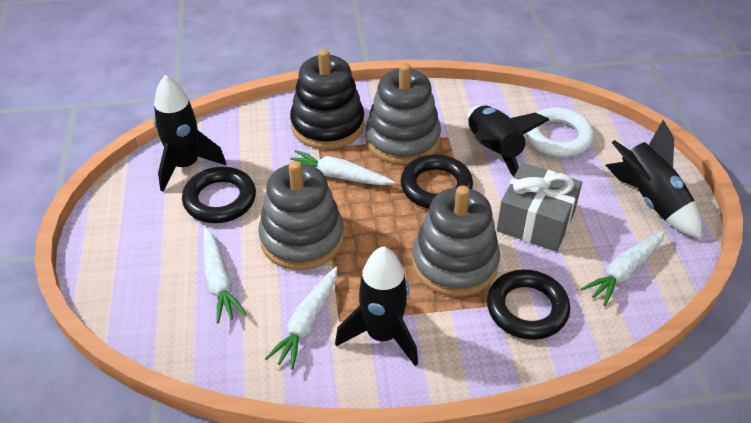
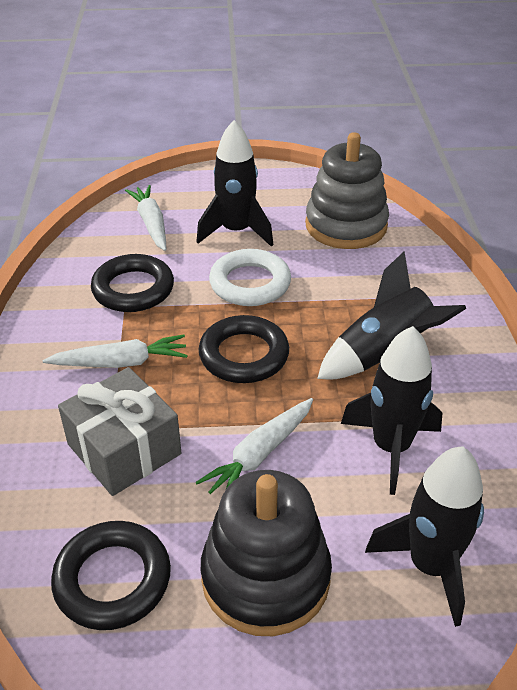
grey stacking toy: 3 -> 1
white carrot: 4 -> 3

